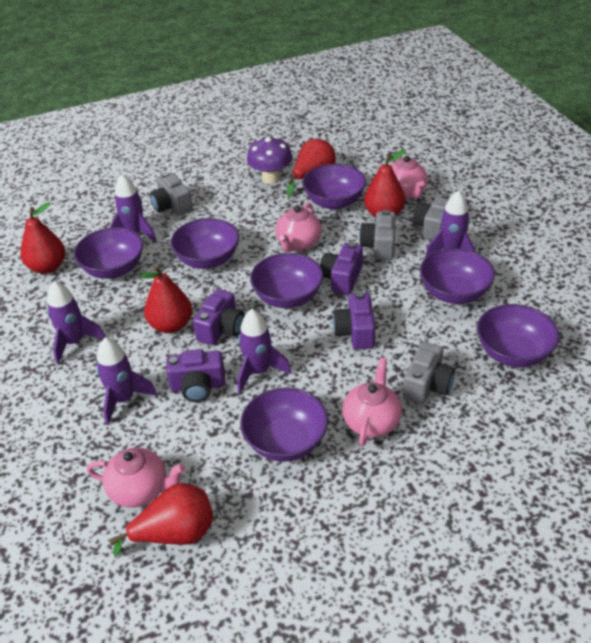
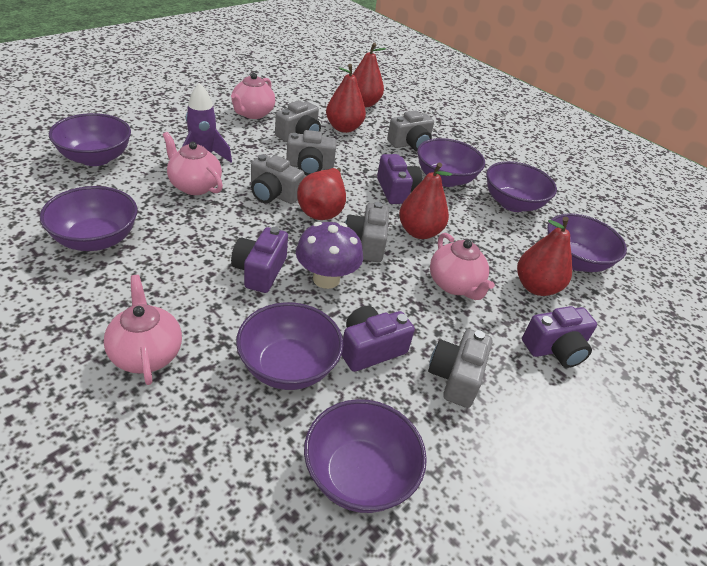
grey camera: 4 -> 6
purple rocket: 5 -> 1

